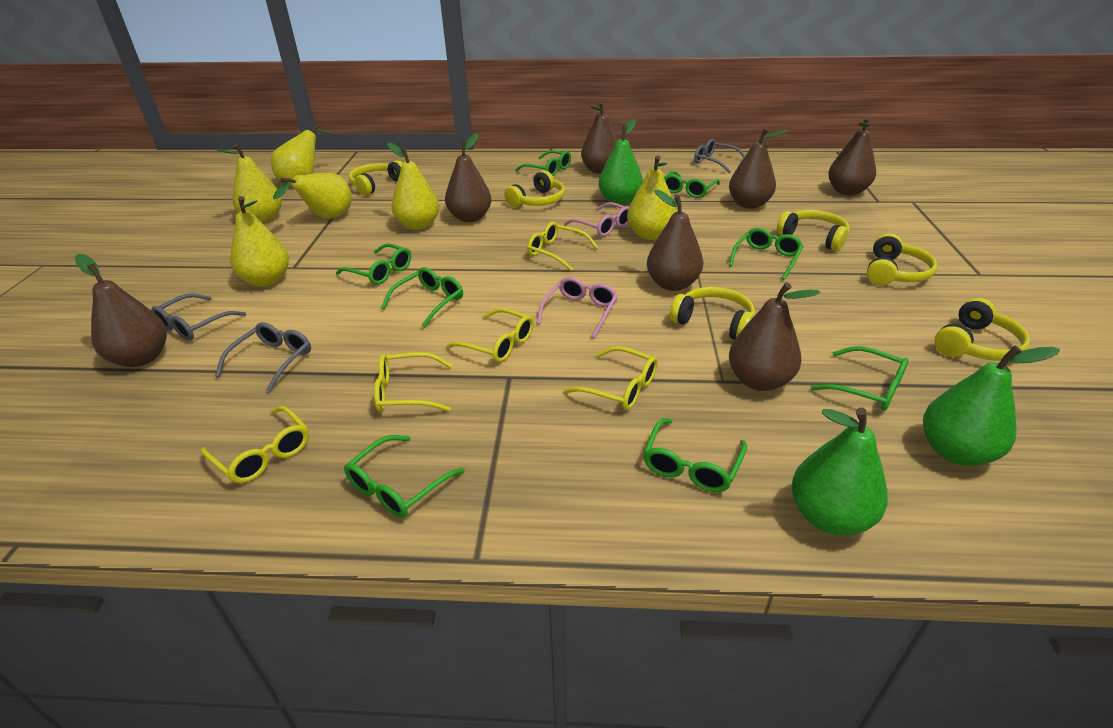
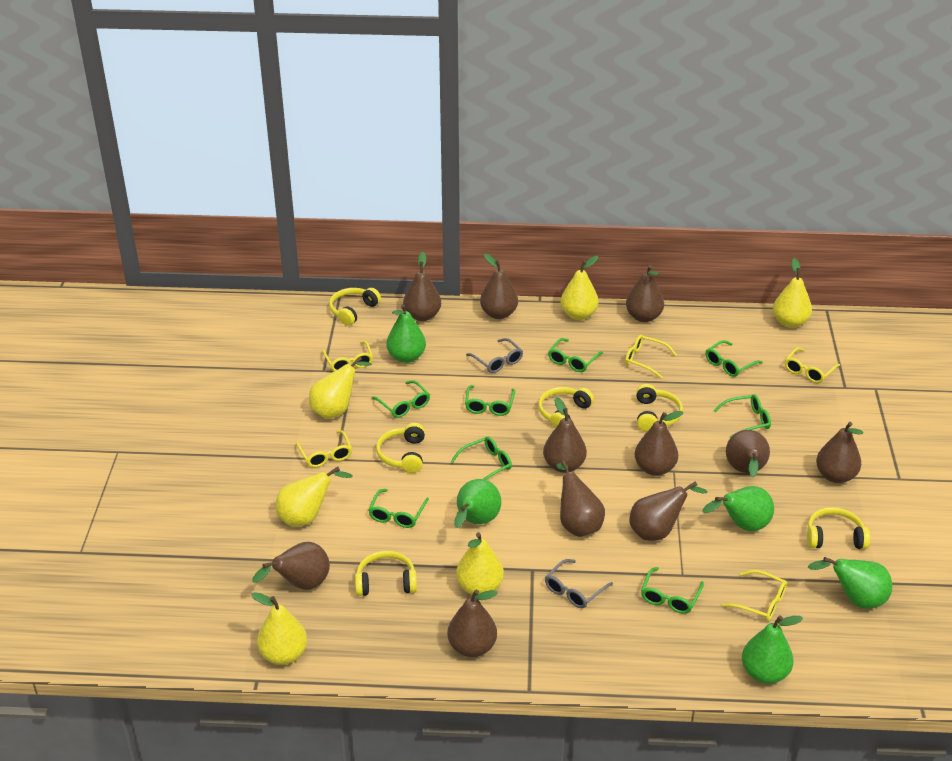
brown pear: 7 -> 11
green pear: 3 -> 5
grey glasses: 3 -> 2
pink glasses: 2 -> 0

